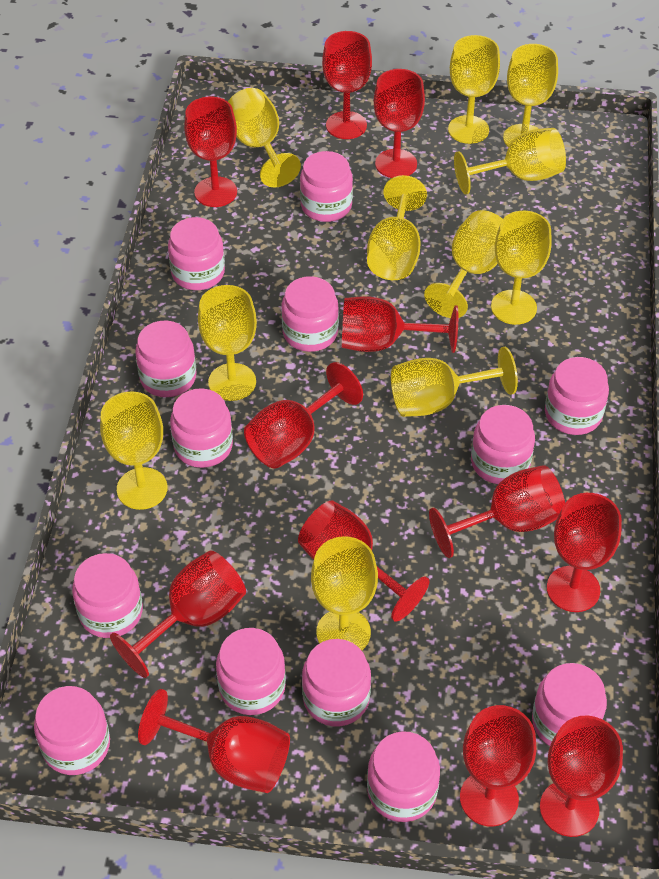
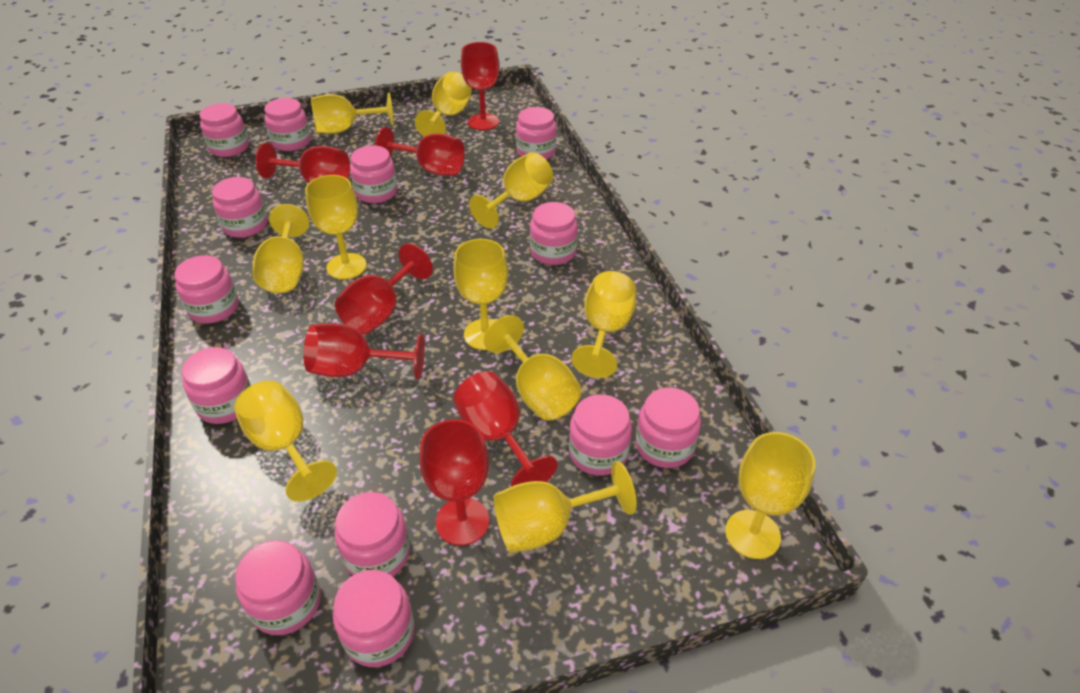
red goblet: 12 -> 7

